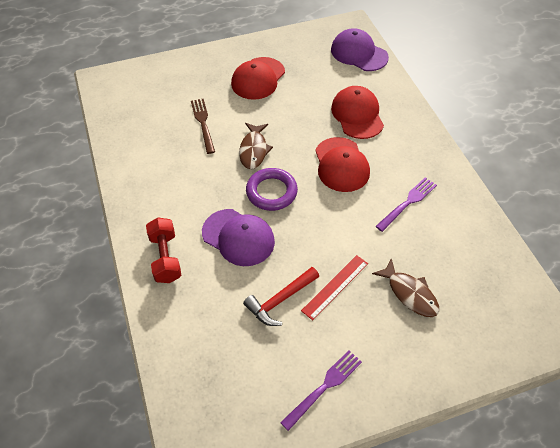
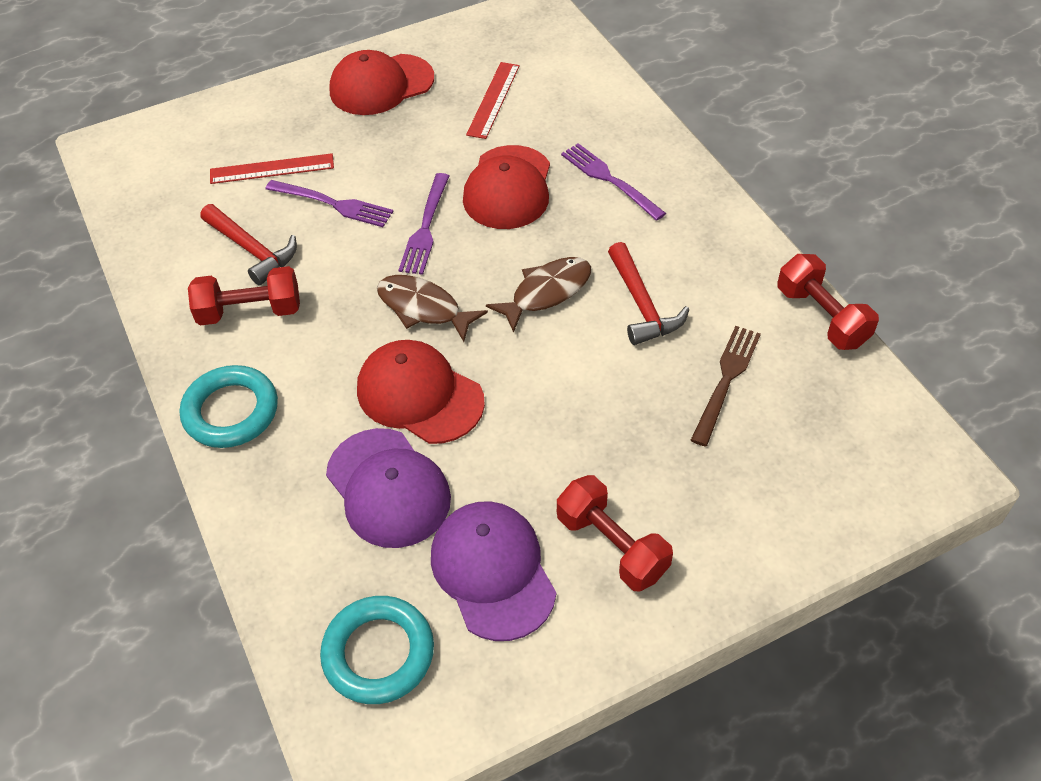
purple fork: 2 -> 3
purple ring: 1 -> 0
red dumbbell: 1 -> 3
red hammer: 1 -> 2
red ruler: 1 -> 2
turquoise ring: 0 -> 2

